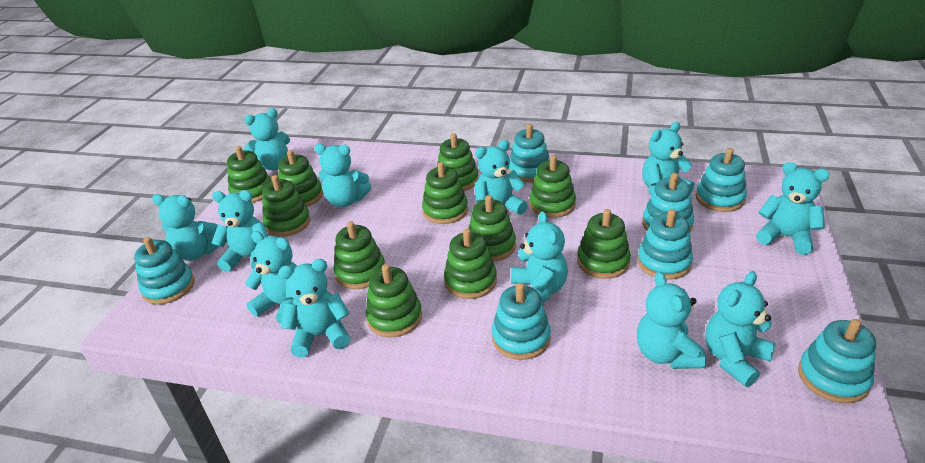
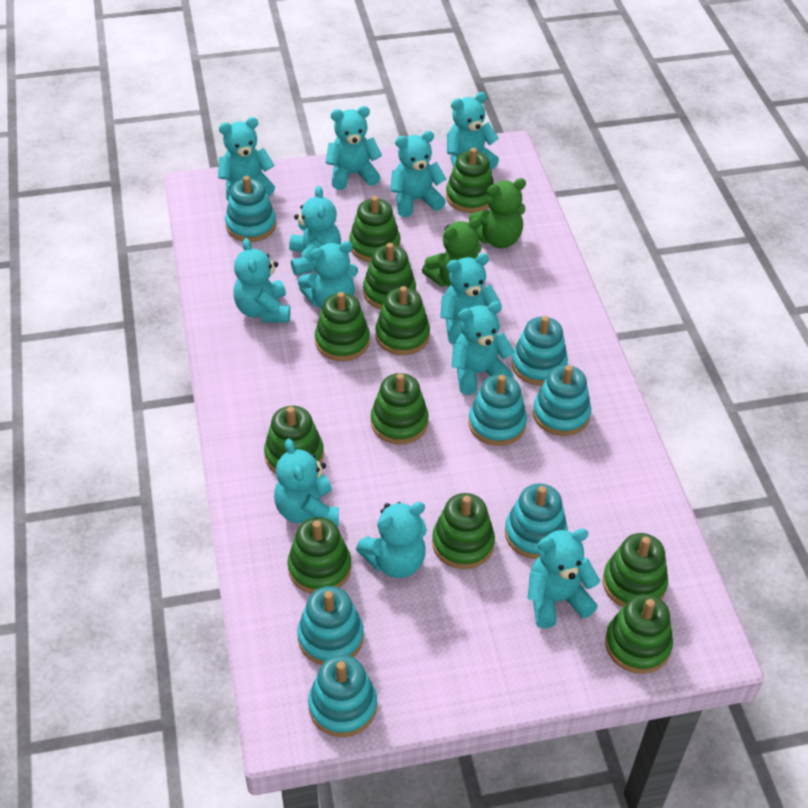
green teddy bear: 0 -> 2

